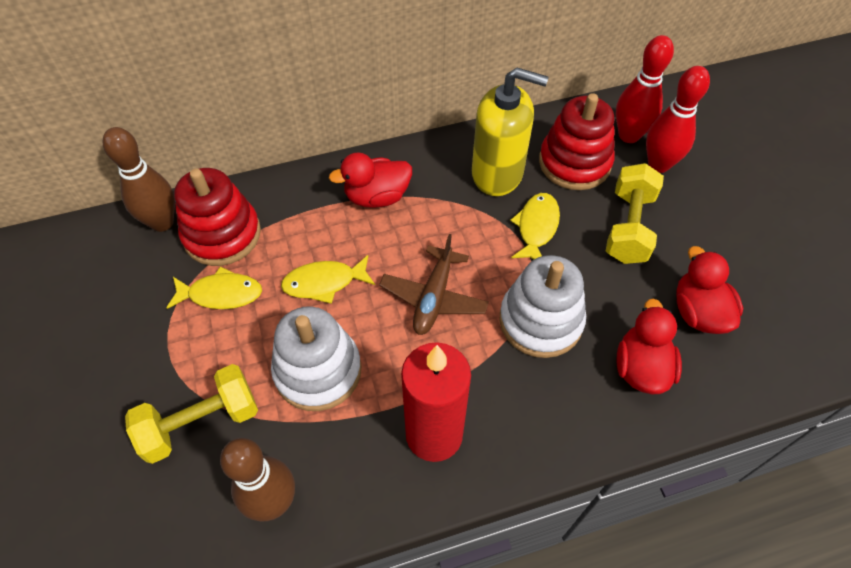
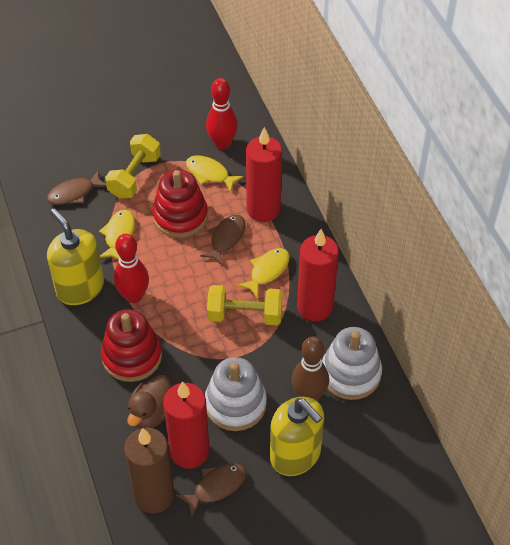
brown bowling pin: 2 -> 1
brown candle: 0 -> 1
brown duck: 0 -> 1
brown fish: 0 -> 3
brown plane: 1 -> 0
red candle: 1 -> 3
red duck: 3 -> 0
yellow soap dispenser: 1 -> 2

